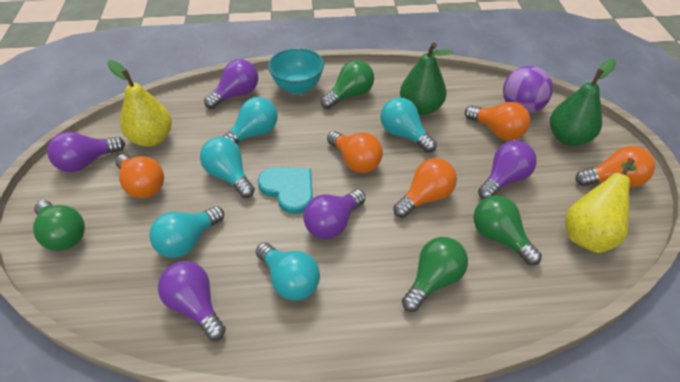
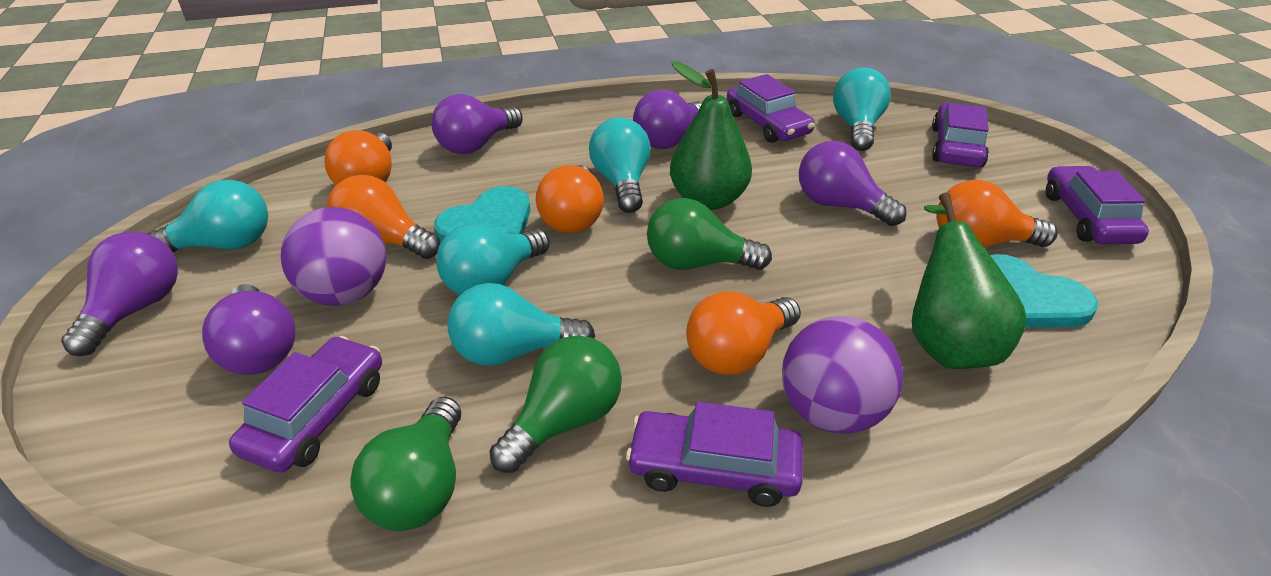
green light bulb: 4 -> 3
purple ball: 1 -> 2
purple car: 0 -> 5
turquoise bowl: 1 -> 0
turquoise heart: 1 -> 2
yellow pear: 2 -> 0

